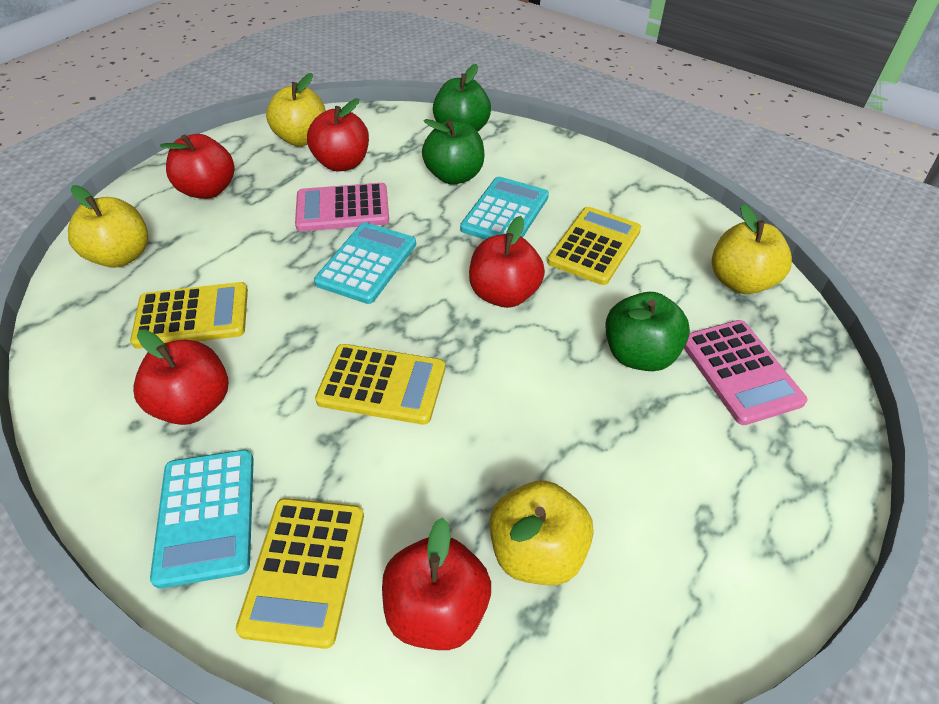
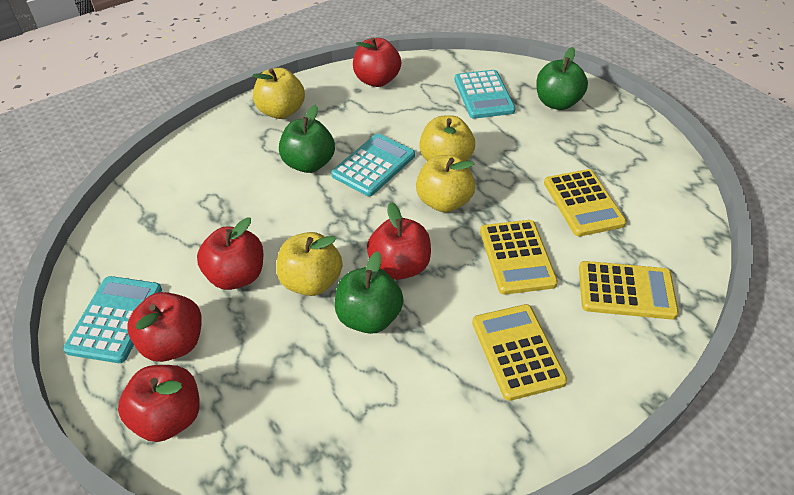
pink calculator: 2 -> 0

